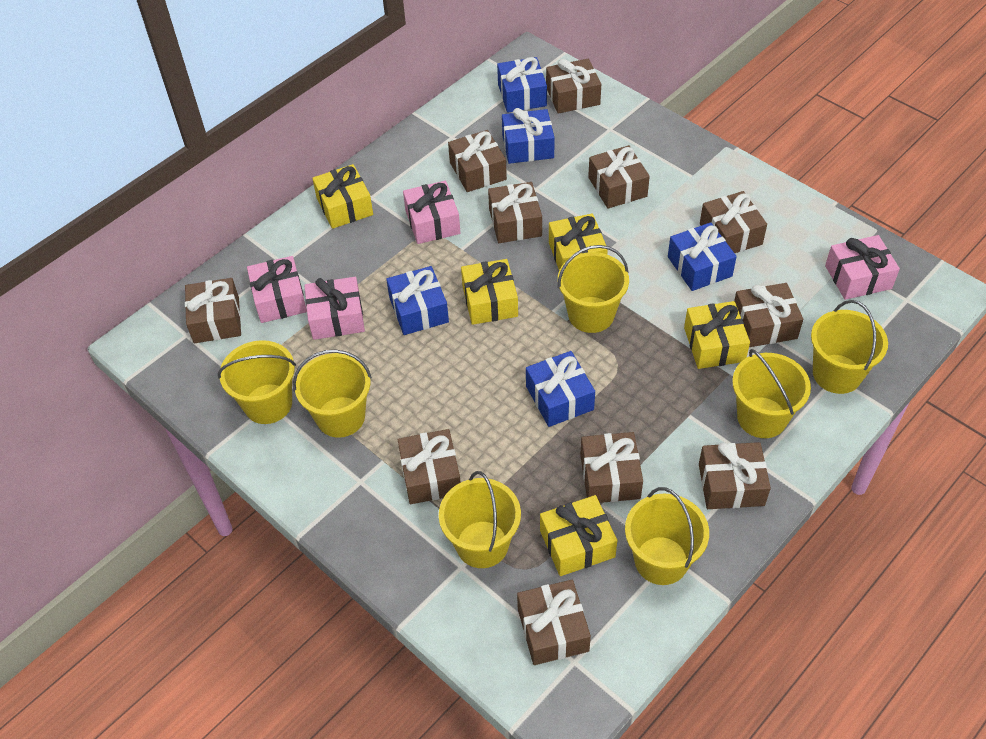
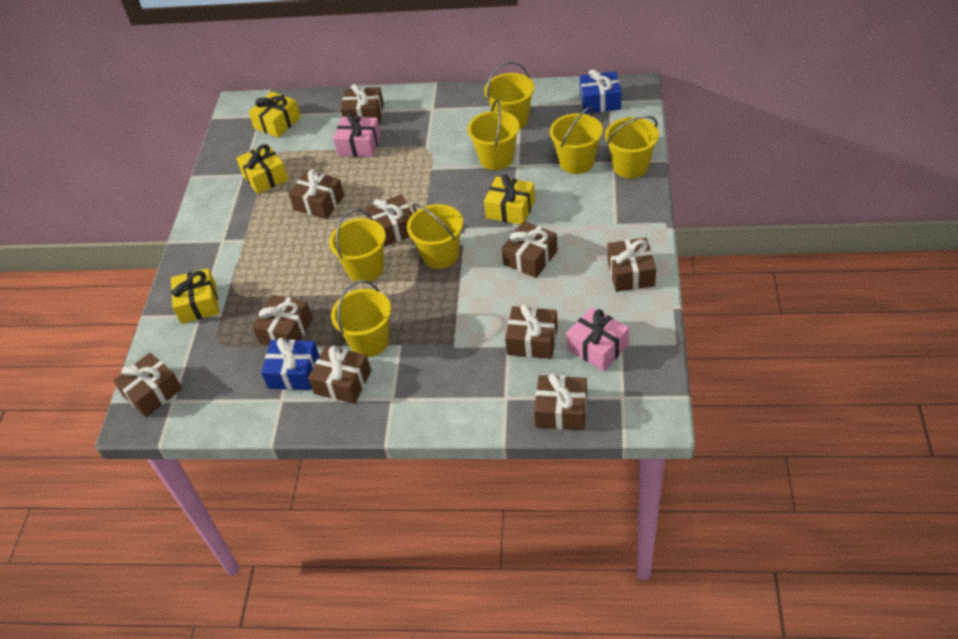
blue gift: 5 -> 2
brown gift: 11 -> 10
pink gift: 4 -> 2
yellow gift: 5 -> 4

